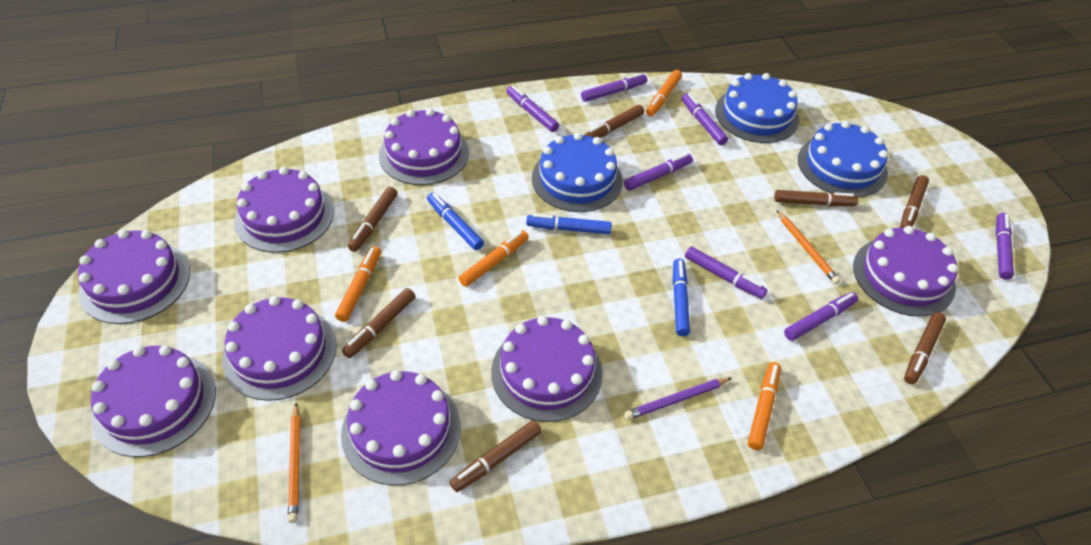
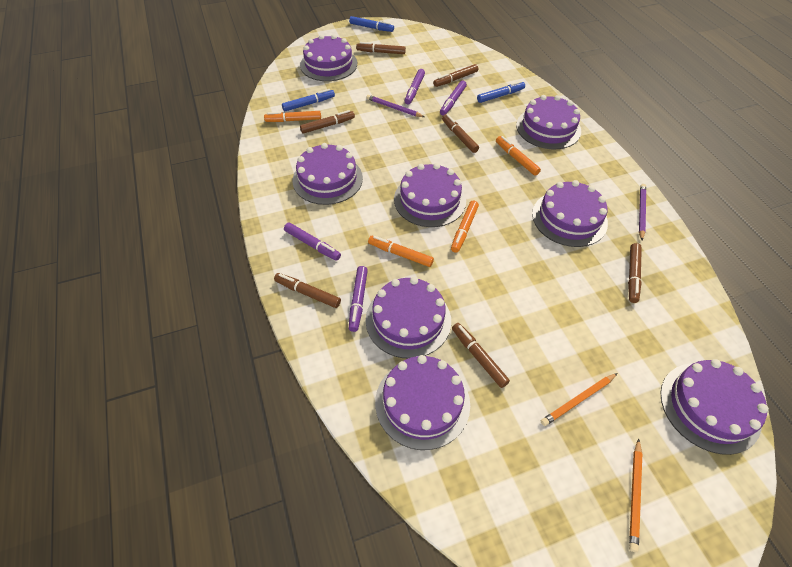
blue cake: 3 -> 0
purple marker: 7 -> 4
purple pencil: 1 -> 2

